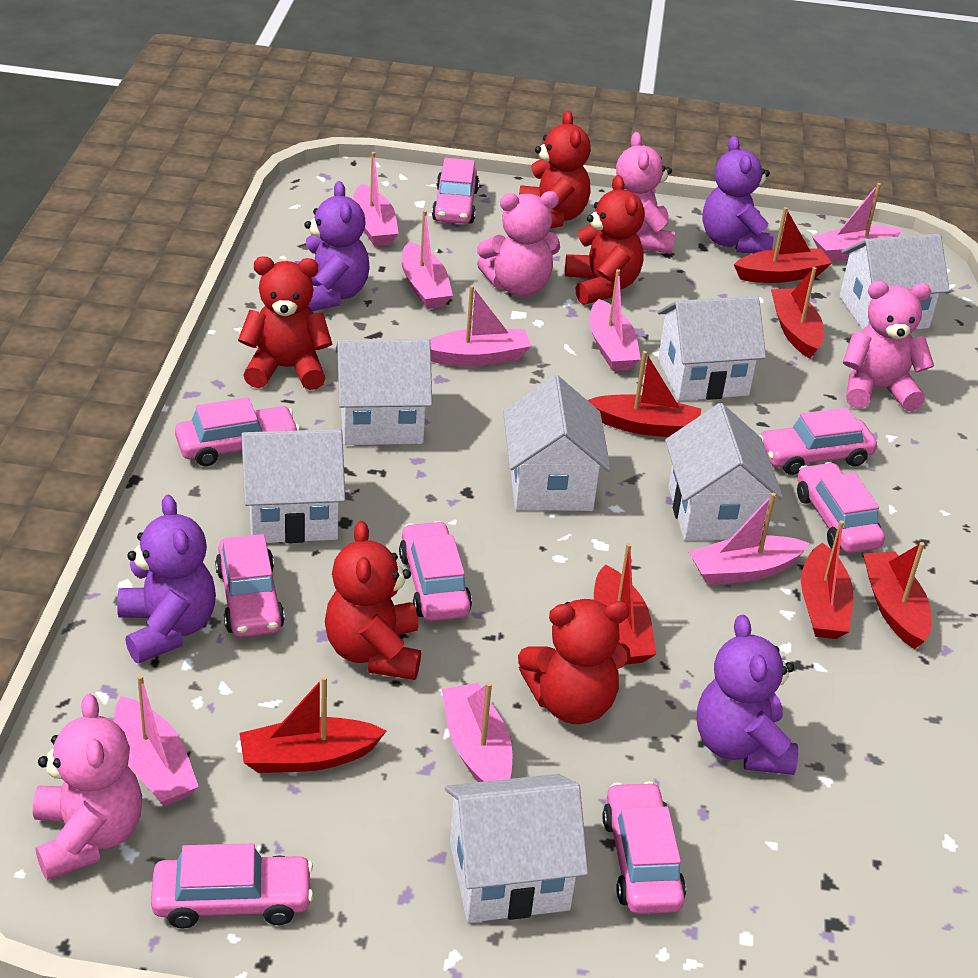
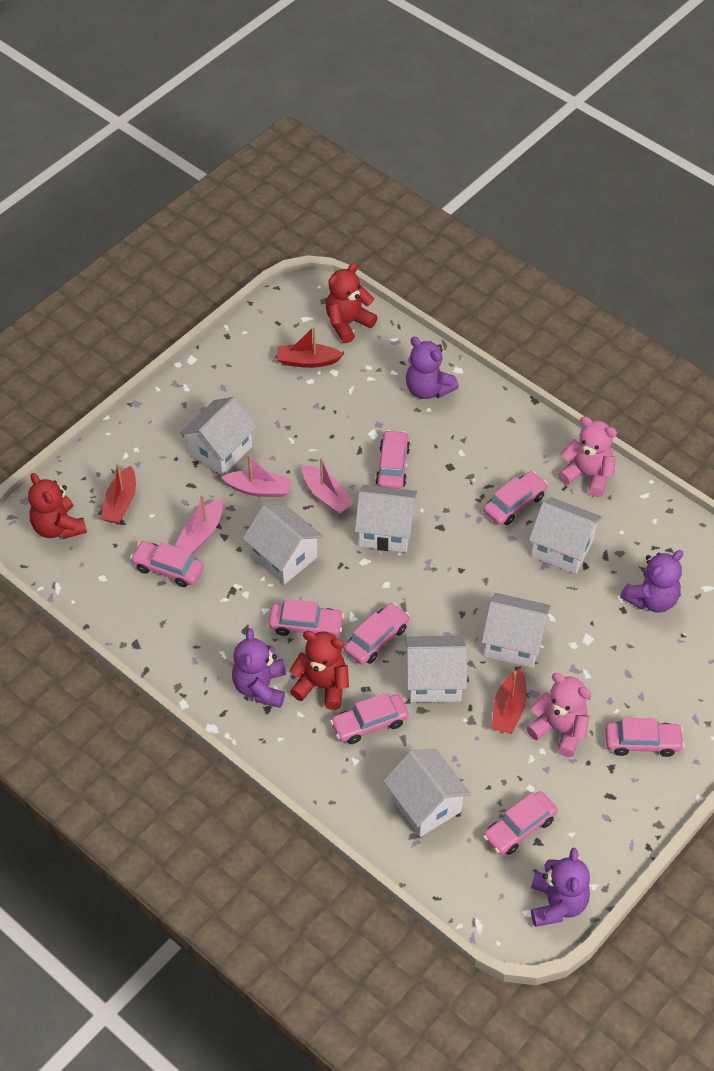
pink boat: 8 -> 3
pink teddy bear: 4 -> 2
red boat: 7 -> 3
red teddy bear: 5 -> 3

